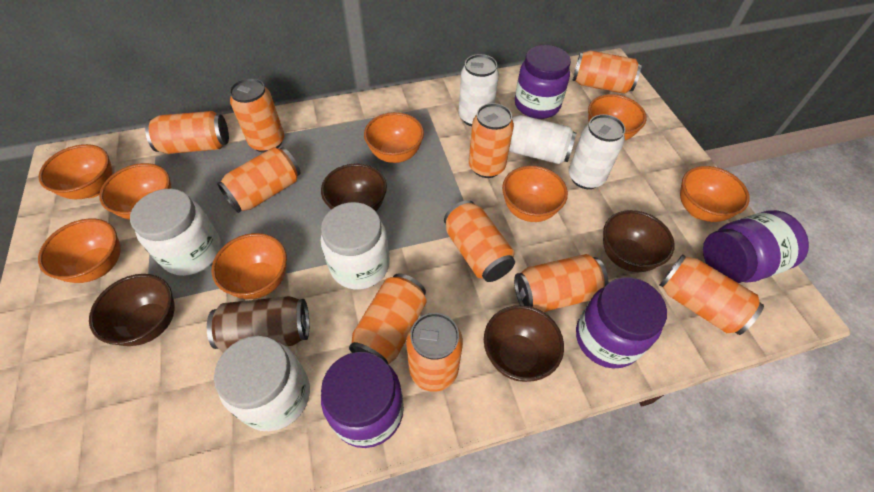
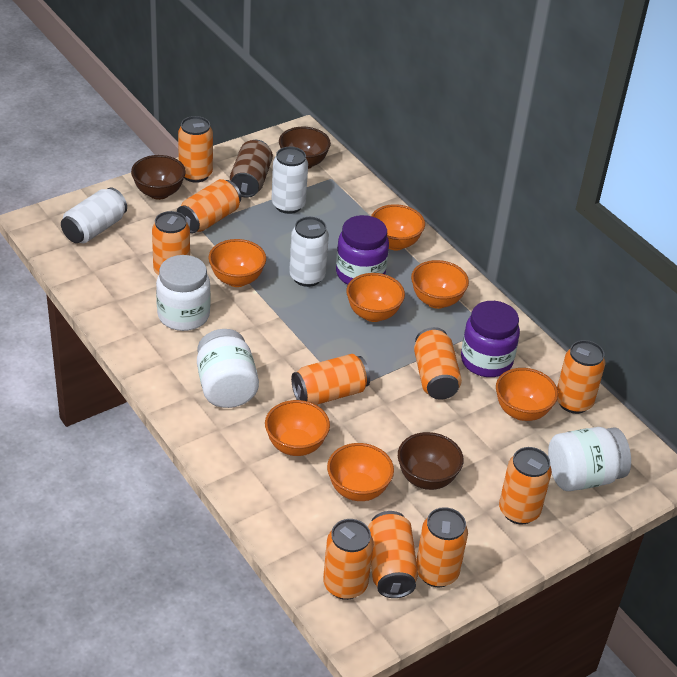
brown bowl: 4 -> 3
orange bowl: 8 -> 7
purple jar: 4 -> 2

